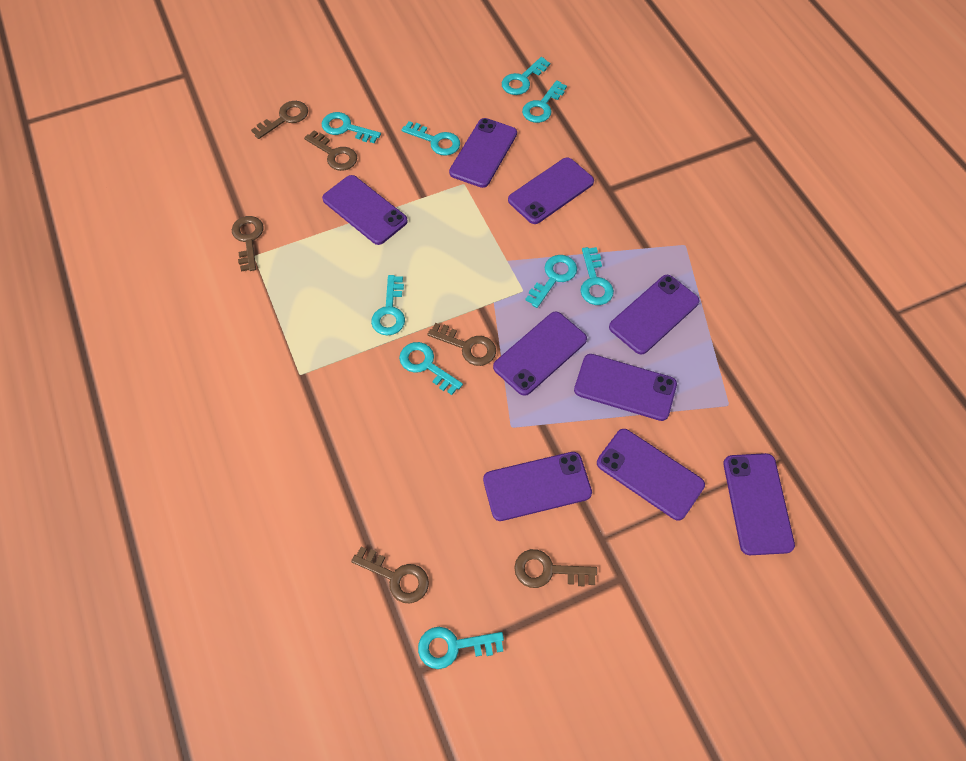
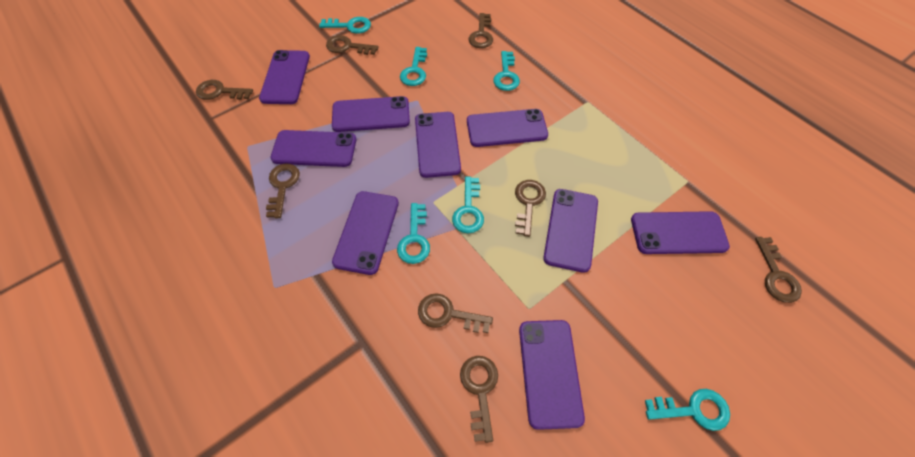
brown key: 6 -> 8
turquoise key: 9 -> 6

